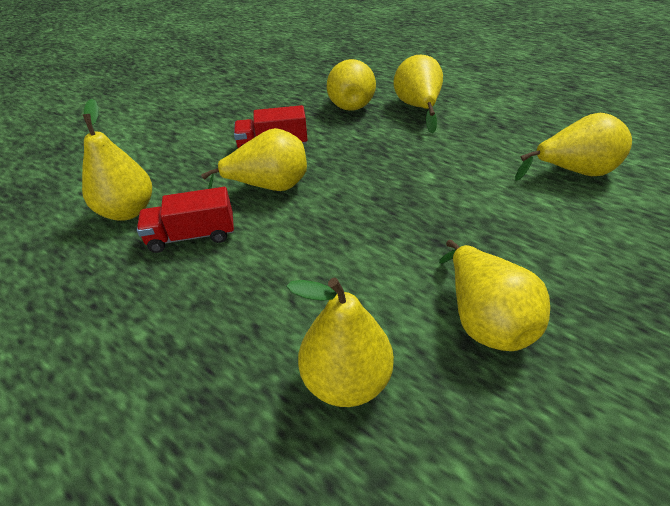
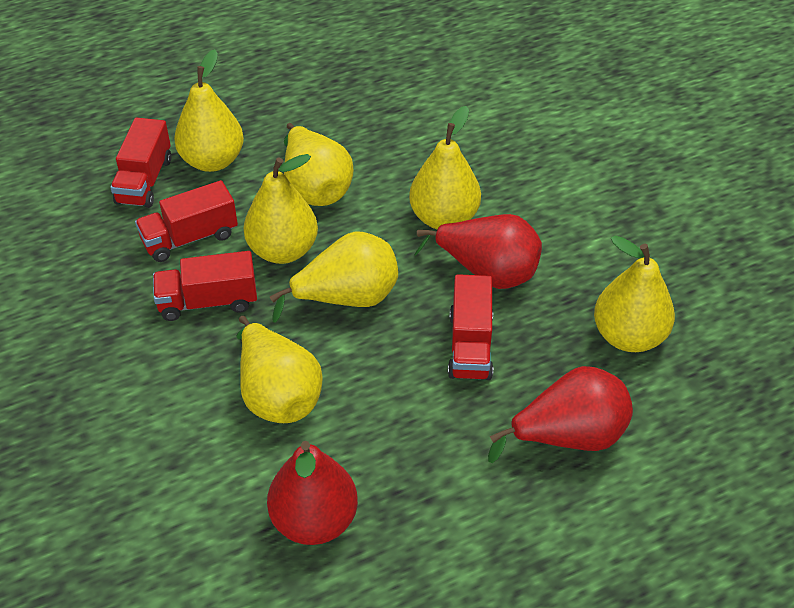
red pear: 0 -> 3
red truck: 2 -> 4

